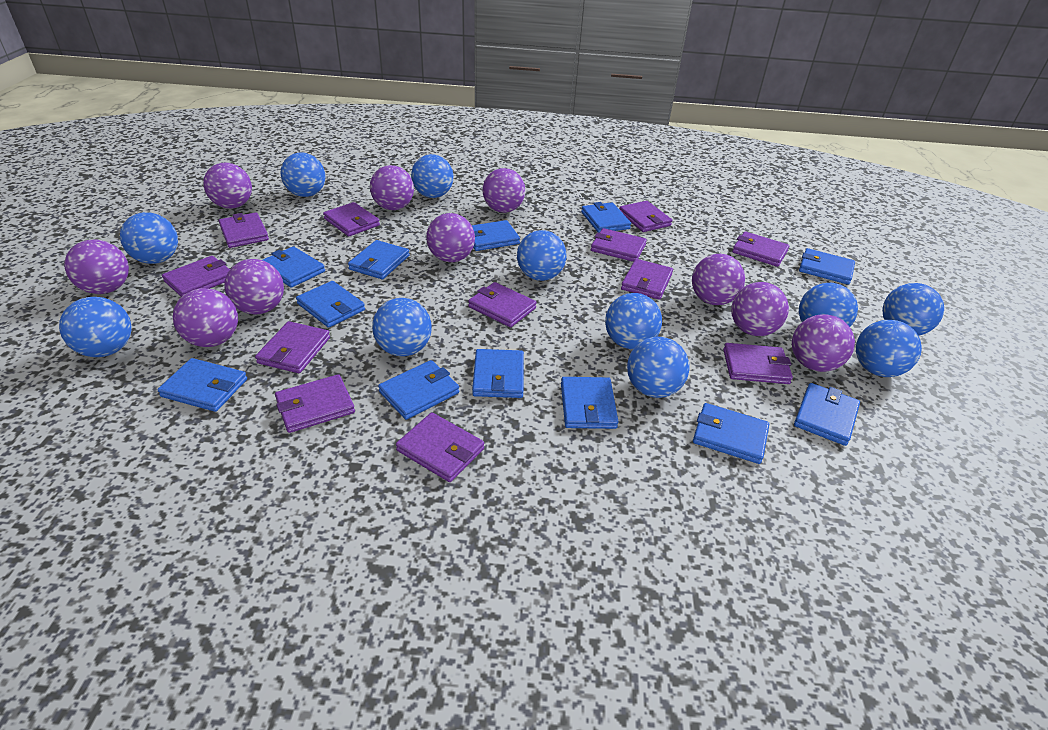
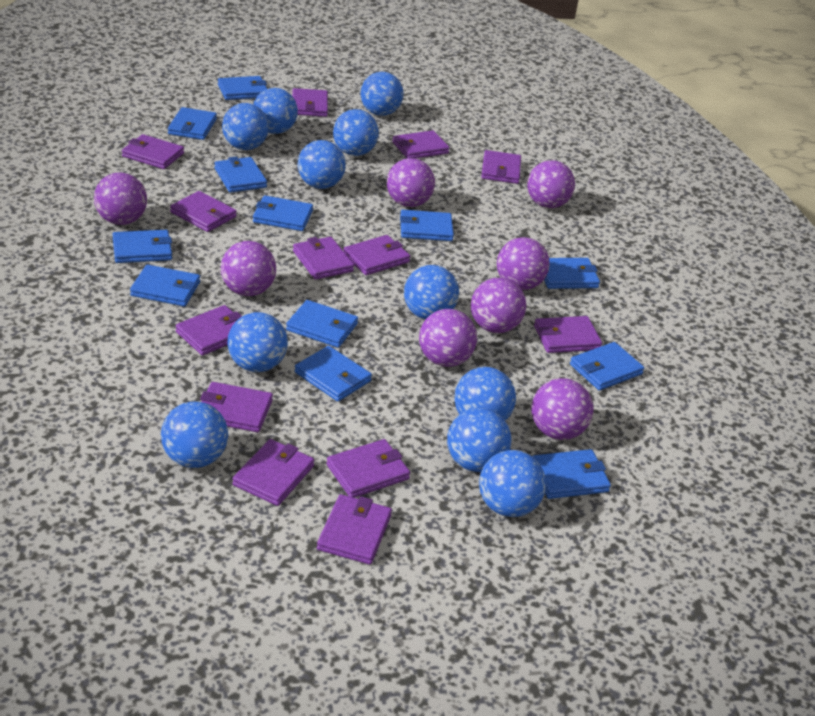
purple ball: 10 -> 8
purple wallet: 12 -> 13

